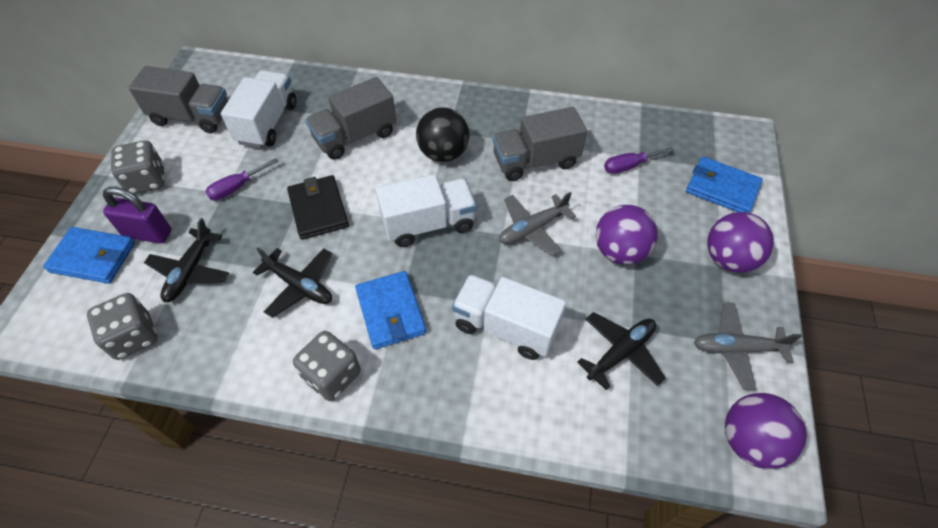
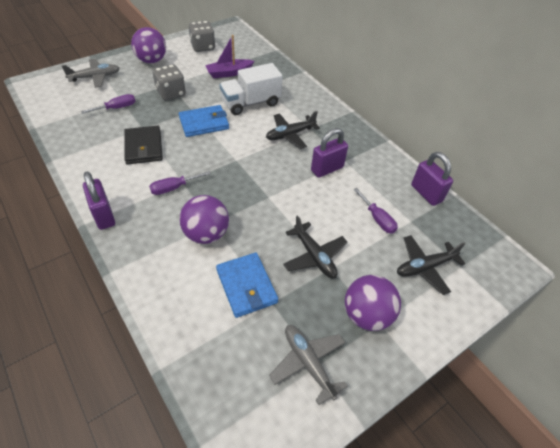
black ball: 1 -> 0
blue wallet: 3 -> 2
grey dice: 3 -> 2
grey truck: 3 -> 0
purple boat: 0 -> 1
purple padlock: 1 -> 3
purple screwdriver: 2 -> 3
white truck: 3 -> 1

